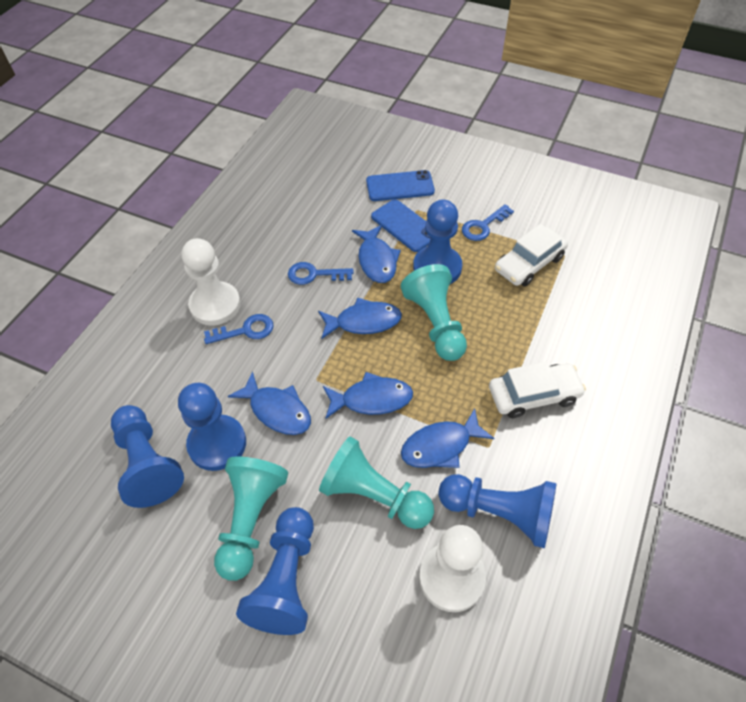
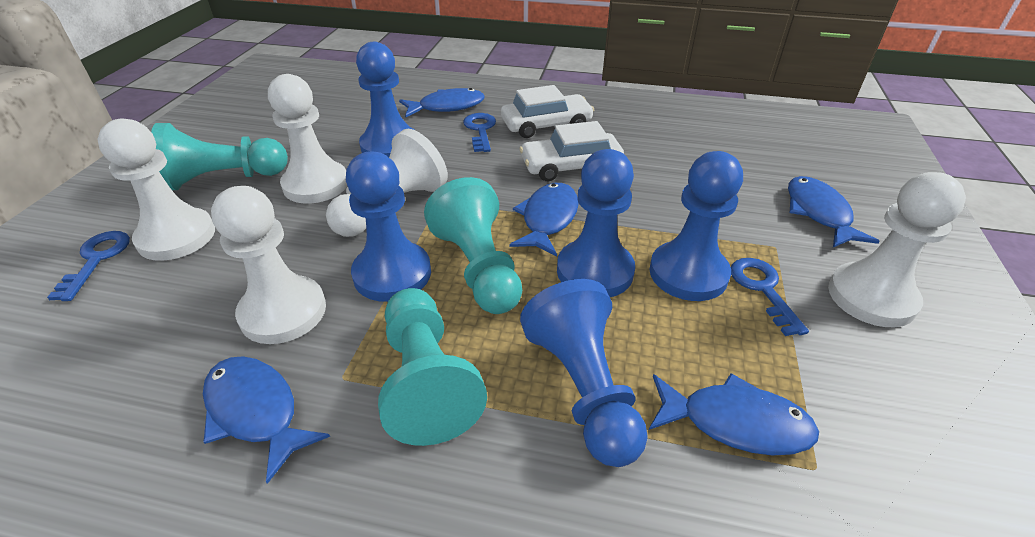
blue phone: 2 -> 0
white pawn: 2 -> 5

